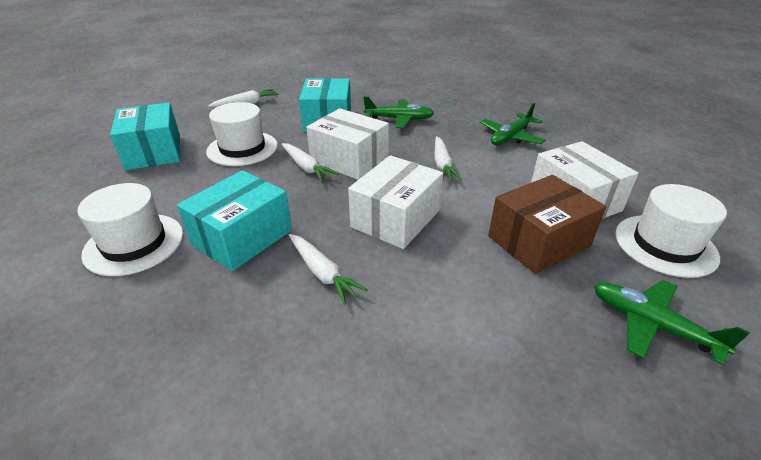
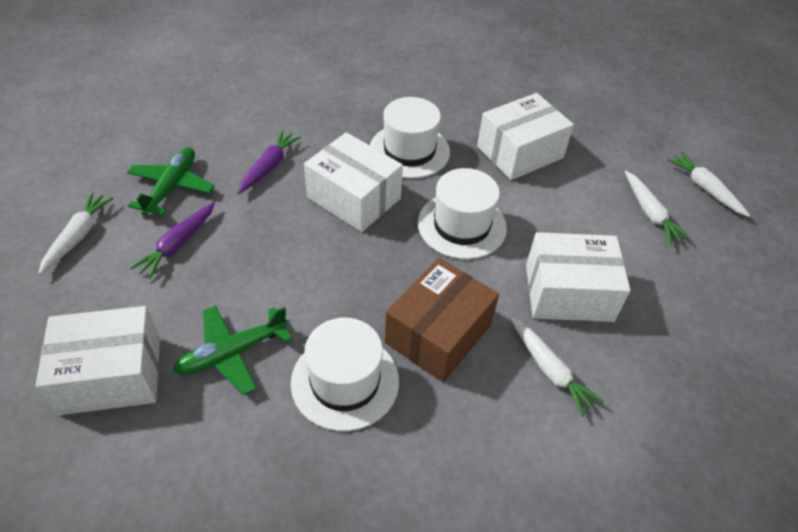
green plane: 3 -> 2
purple carrot: 0 -> 2
turquoise box: 3 -> 0
white box: 3 -> 4

